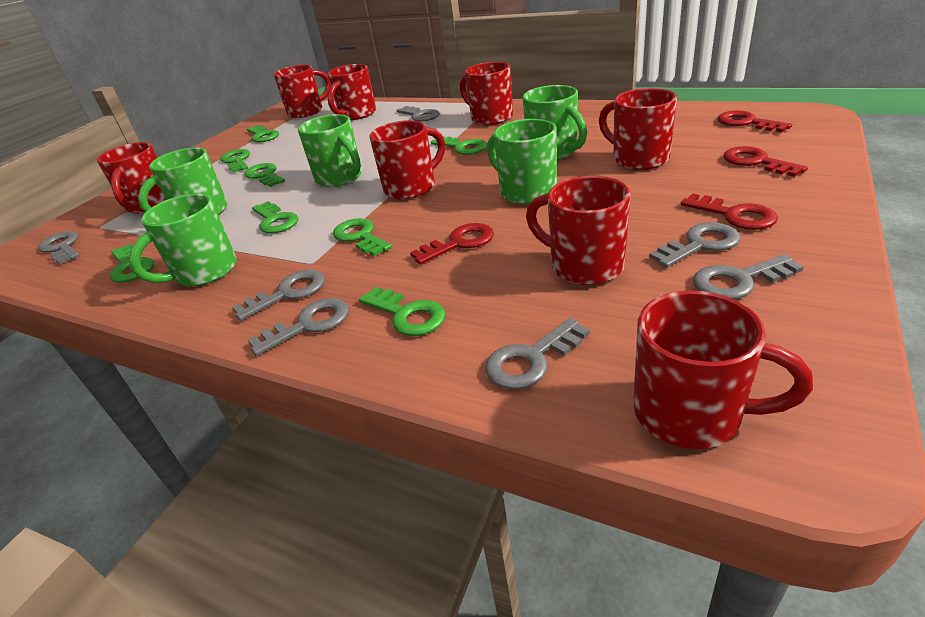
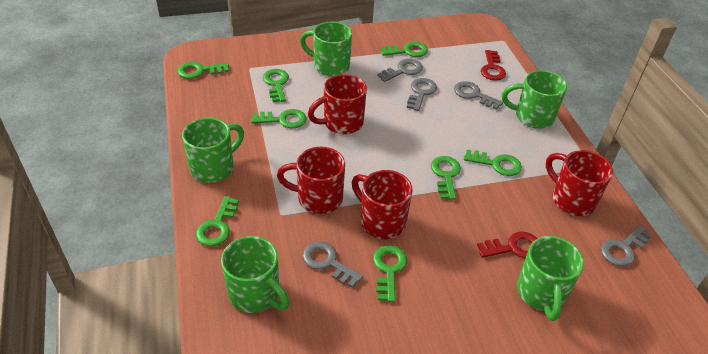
grey key: 7 -> 5
red key: 4 -> 2
red mug: 8 -> 4

